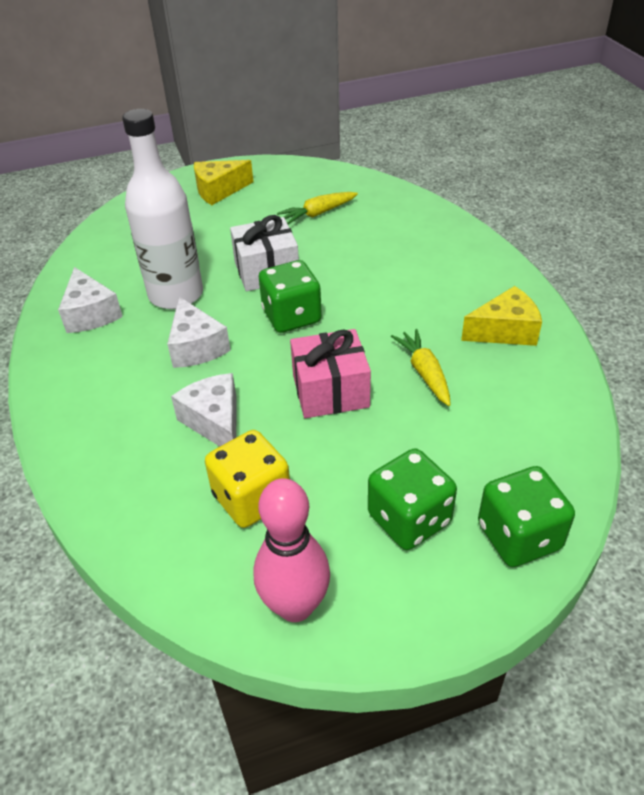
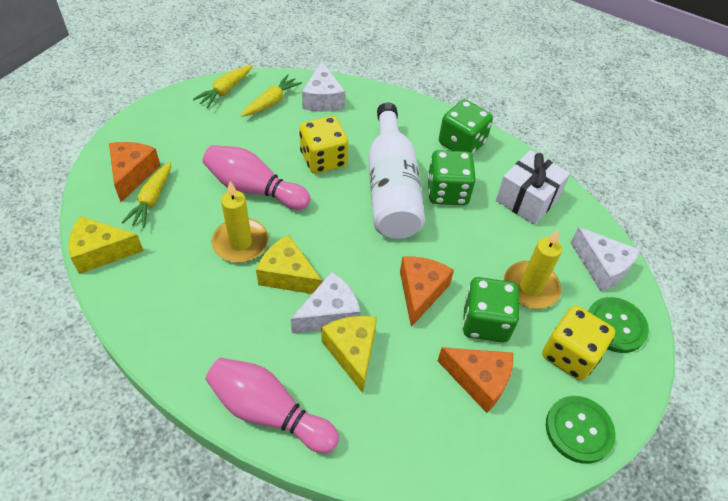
green button: 0 -> 2
orange cheese: 0 -> 3
pink bowling pin: 1 -> 2
pink gift: 1 -> 0
yellow candle: 0 -> 2
yellow carrot: 2 -> 3
yellow cheese: 2 -> 3
yellow dice: 1 -> 2

